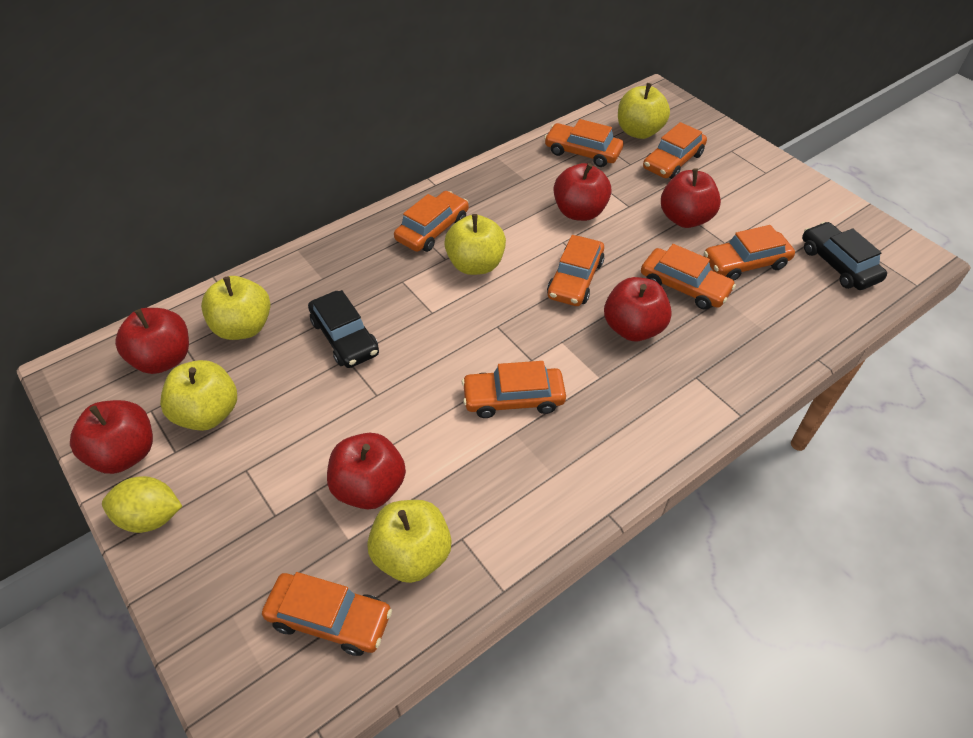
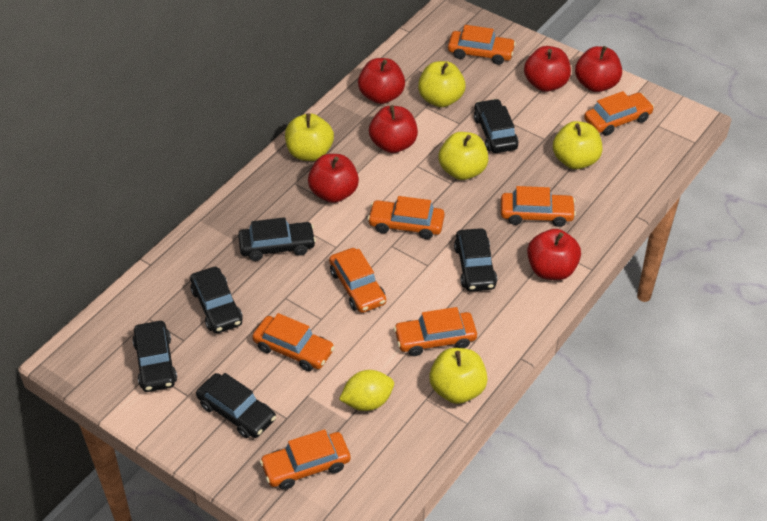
black car: 2 -> 6

